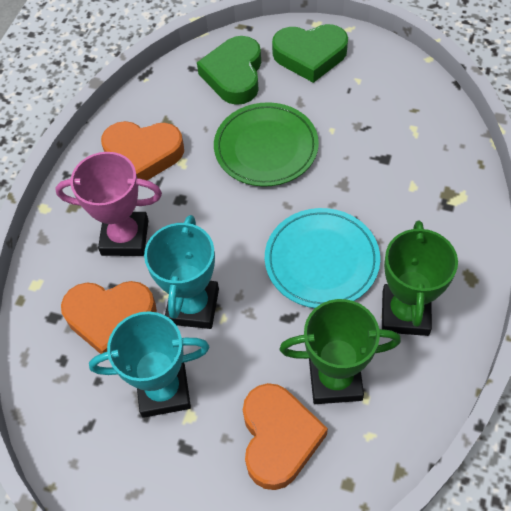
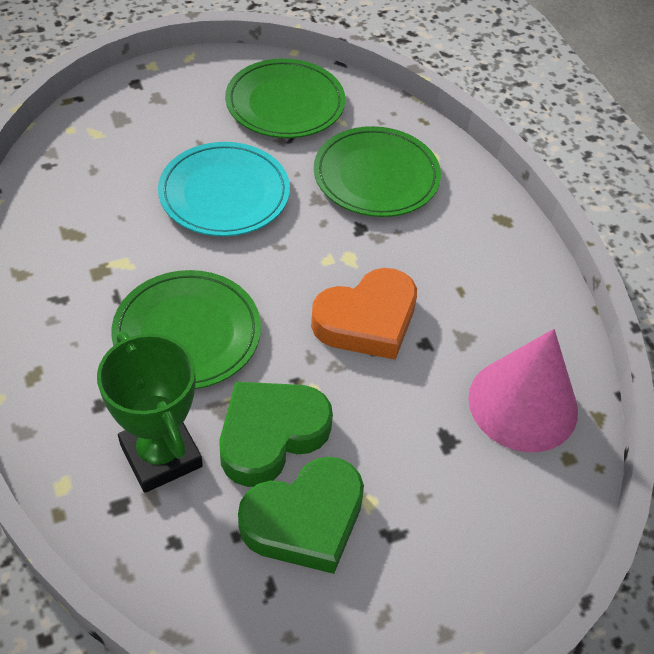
green plate: 1 -> 3
green trophy: 2 -> 1
orange heart: 3 -> 1
pink cone: 0 -> 1
pink trophy: 1 -> 0
turquoise trophy: 2 -> 0

